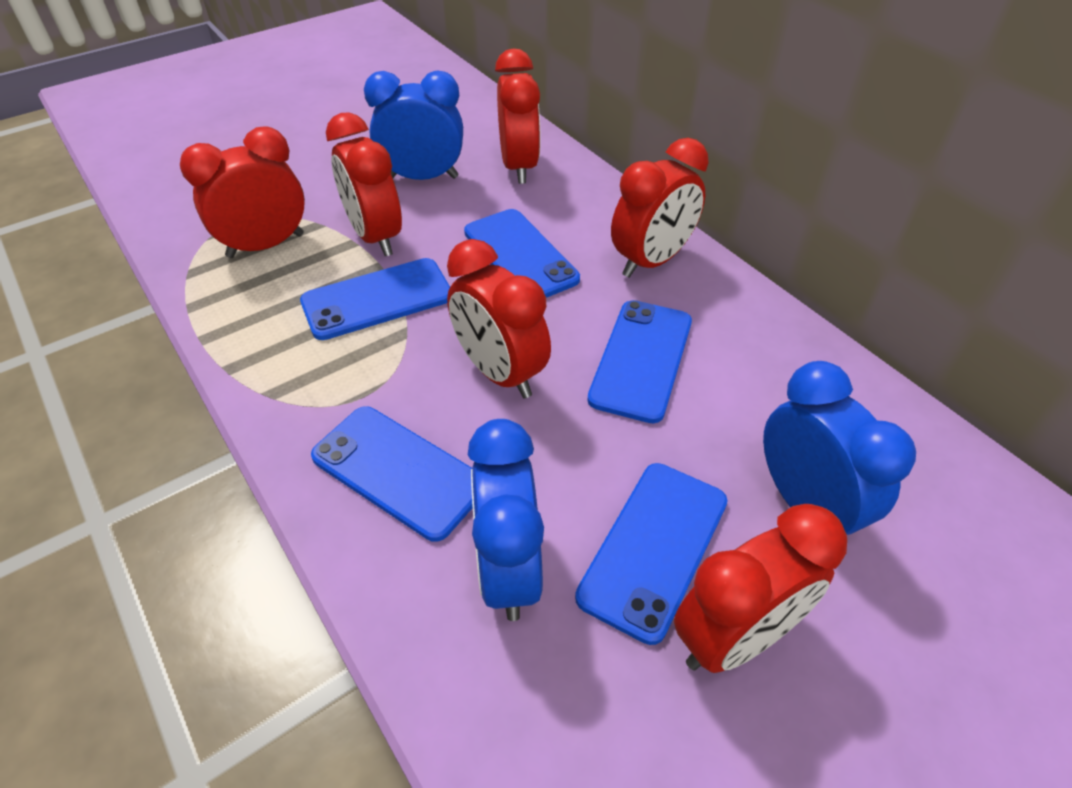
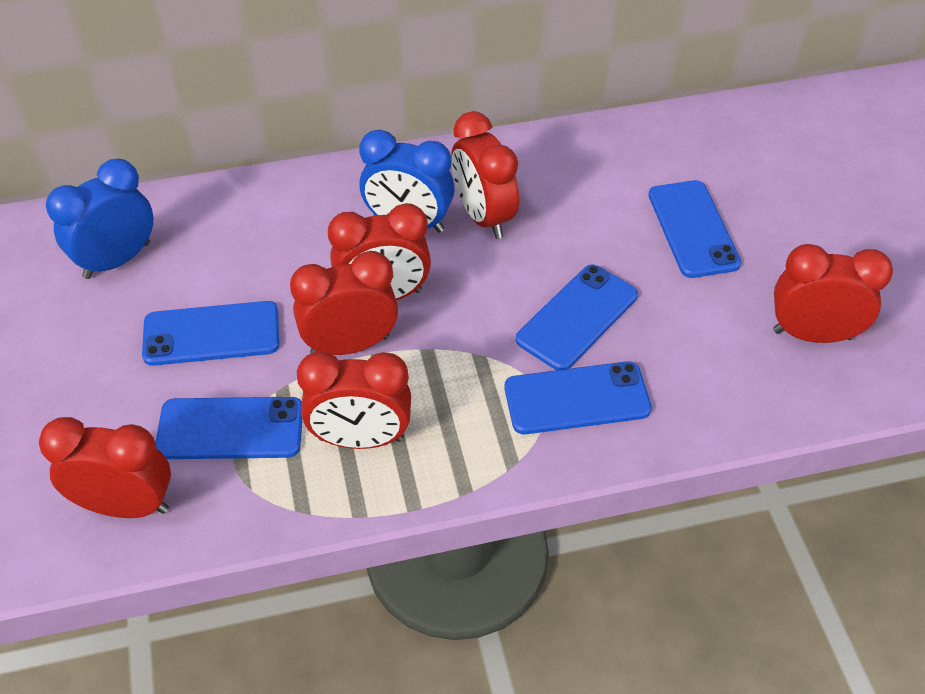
blue clock: 3 -> 2

